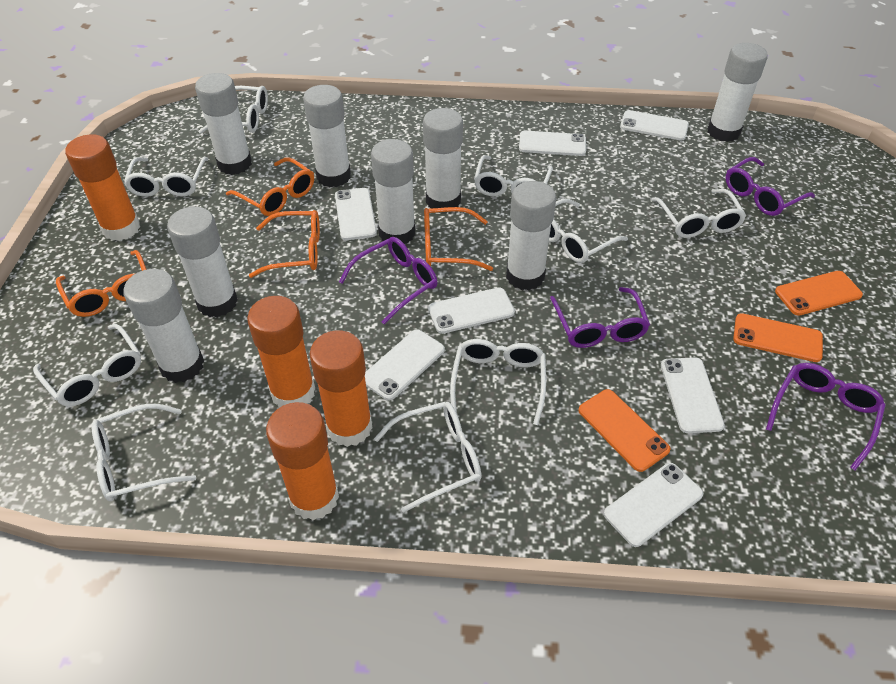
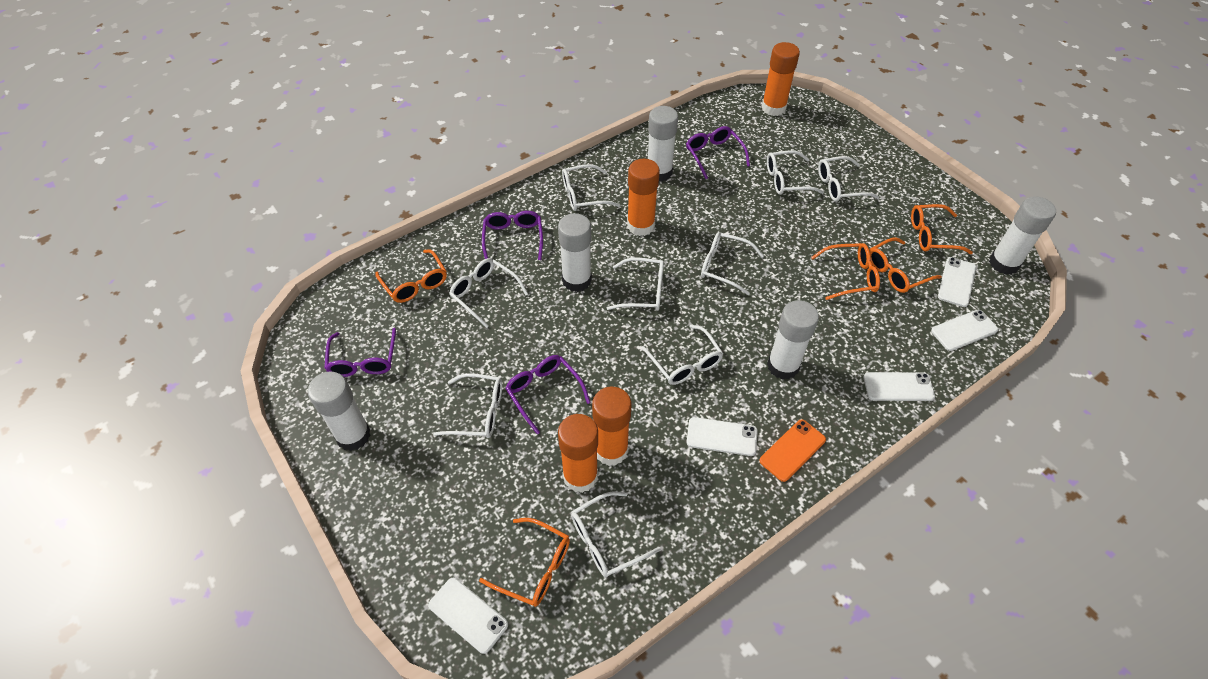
orange glasses: 4 -> 5
orange phone: 3 -> 1
white glue stick: 8 -> 5
white phone: 7 -> 5

